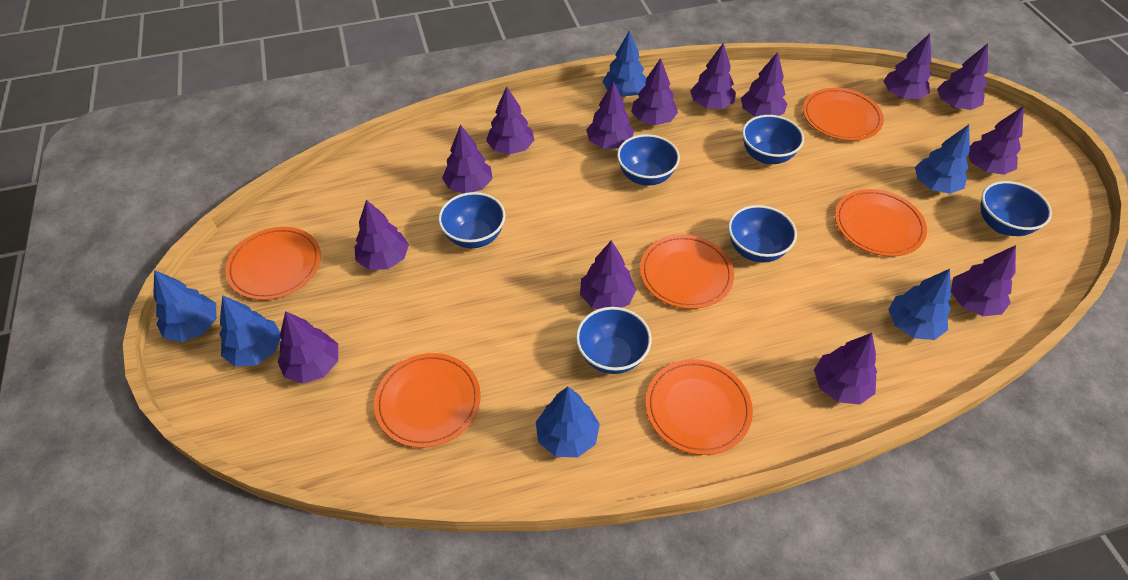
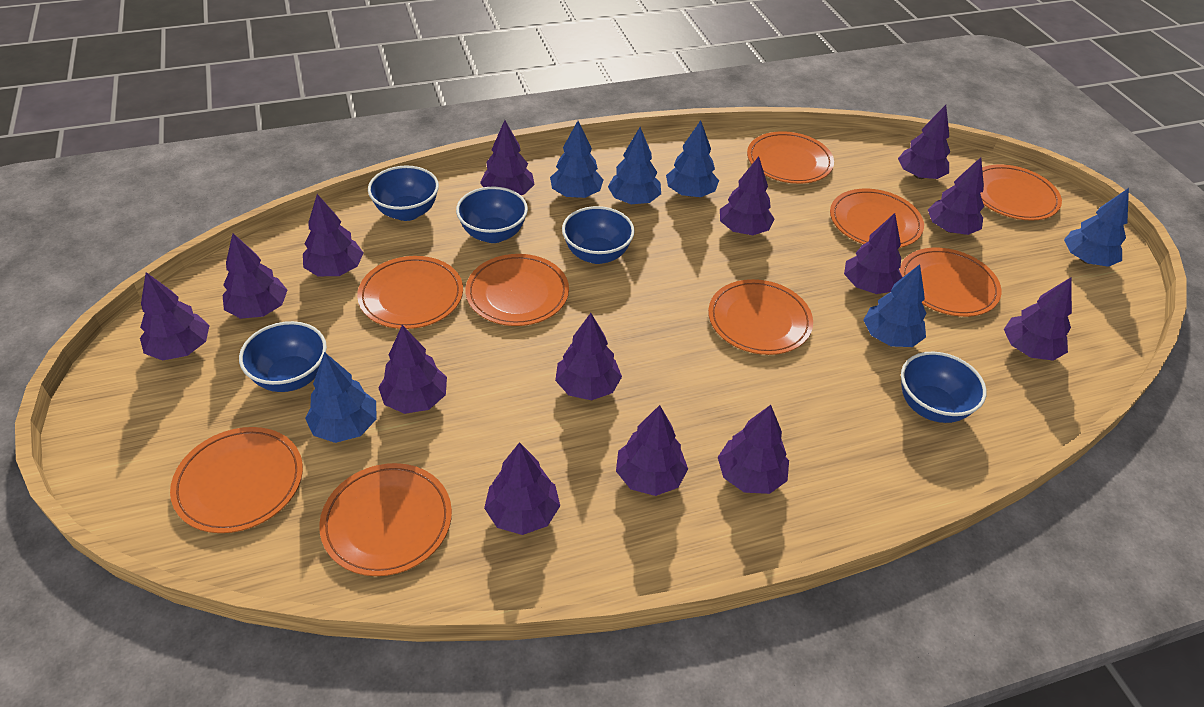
blue bowl: 6 -> 5
orange plate: 6 -> 9

